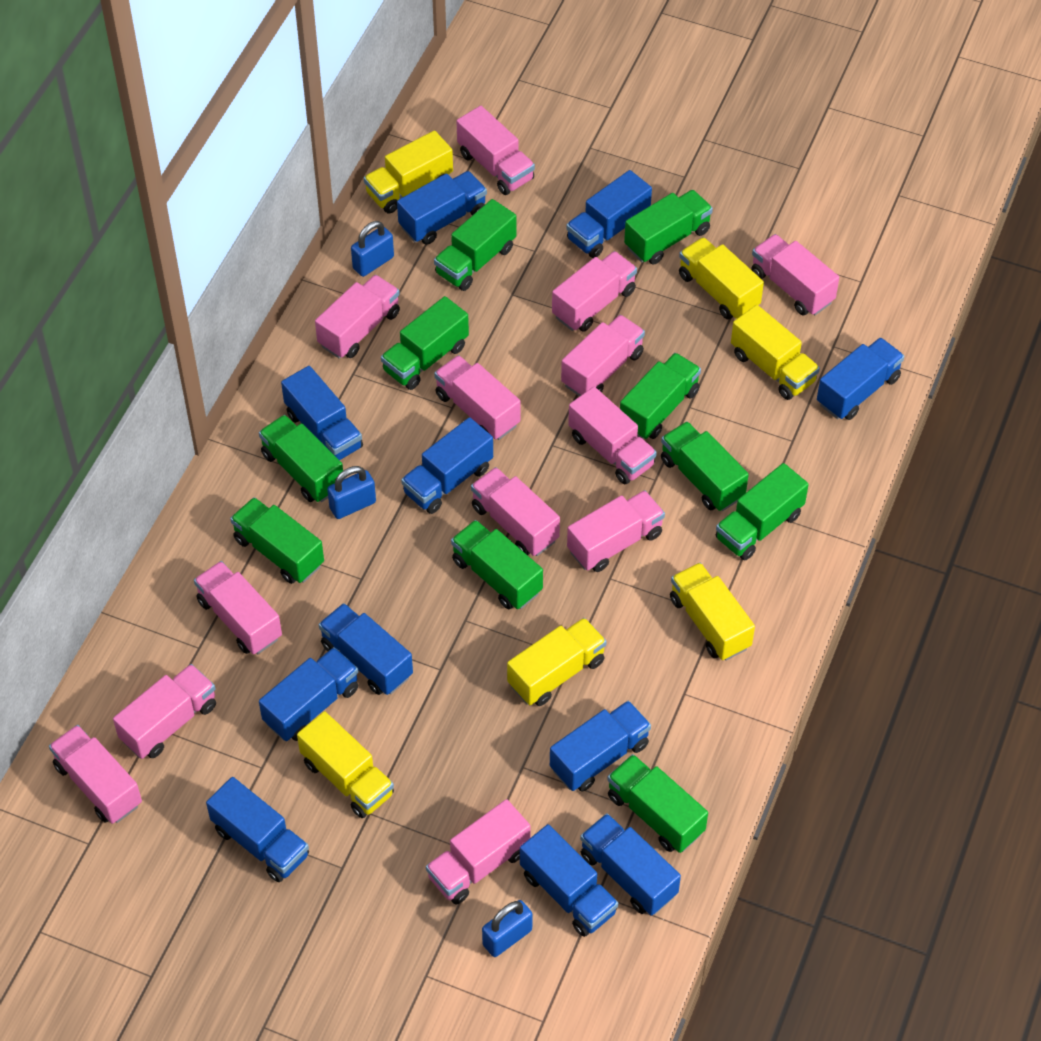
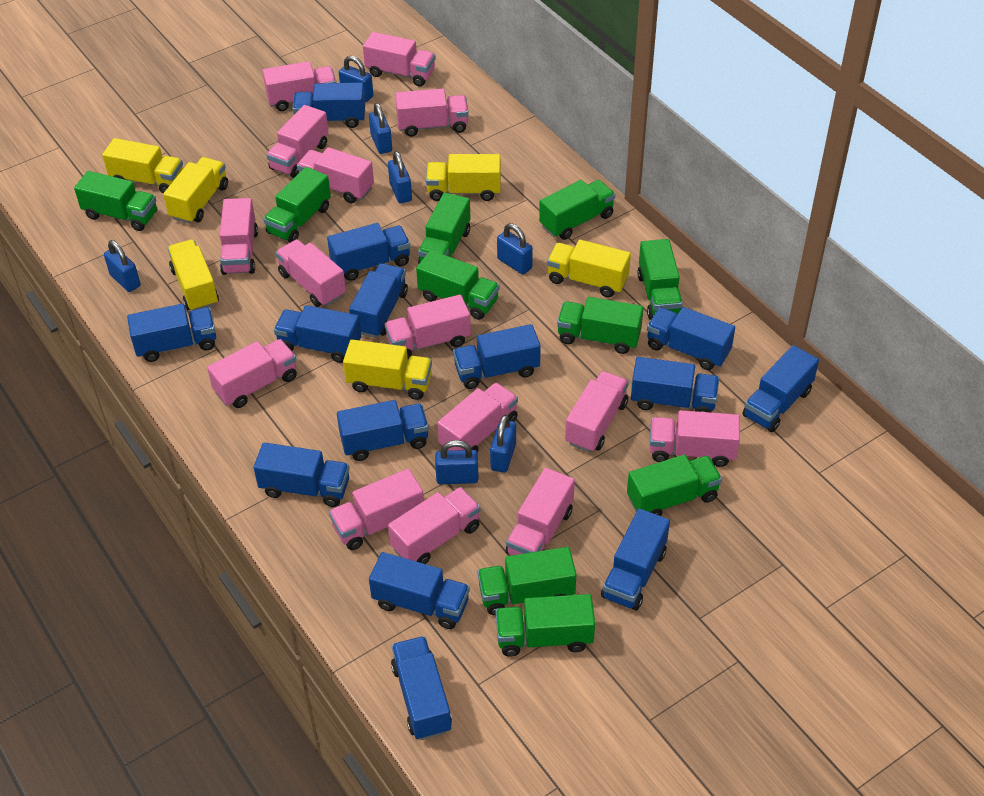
blue padlock: 3 -> 7
blue truck: 11 -> 14
pink truck: 13 -> 15

